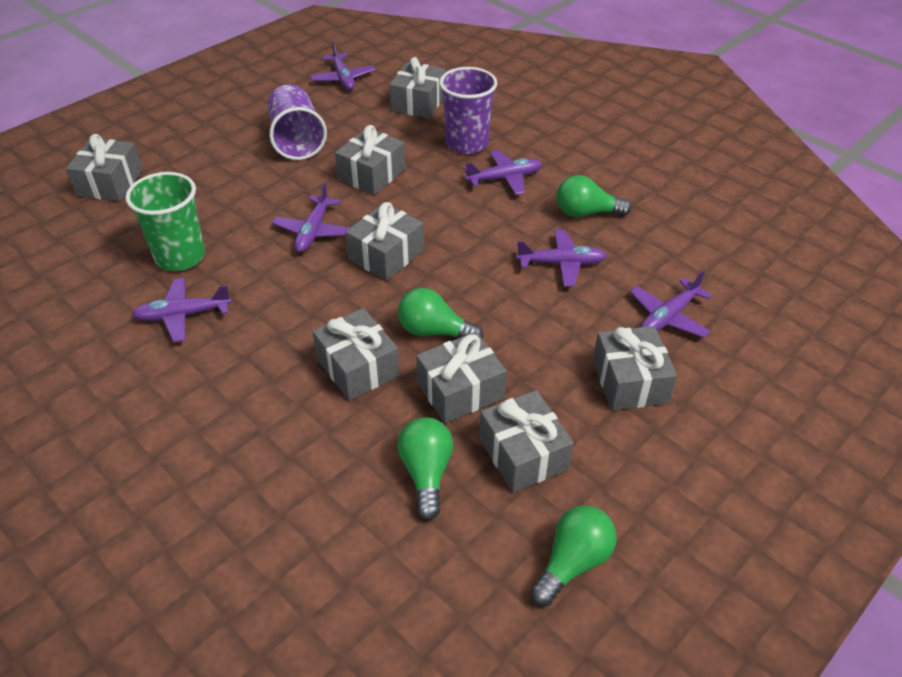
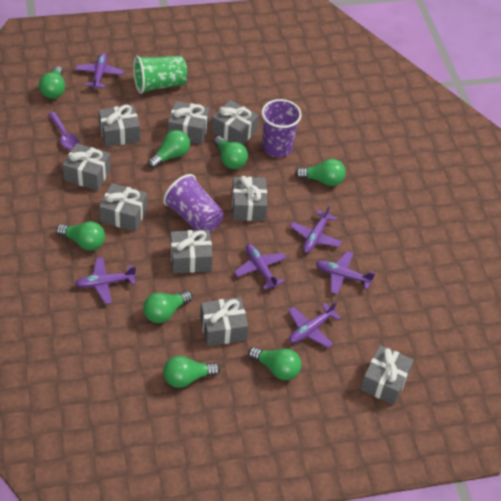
green light bulb: 4 -> 8
grey gift: 8 -> 9
purple spoon: 0 -> 1

